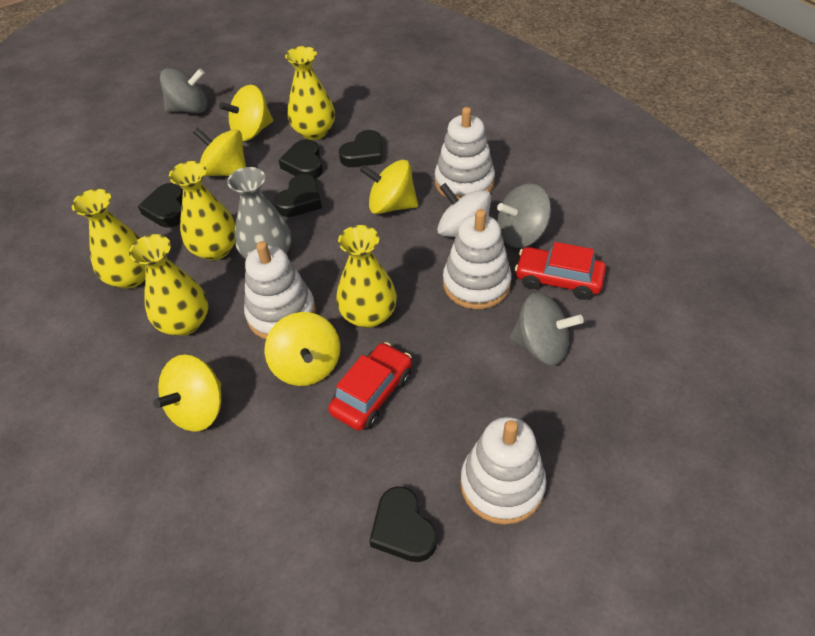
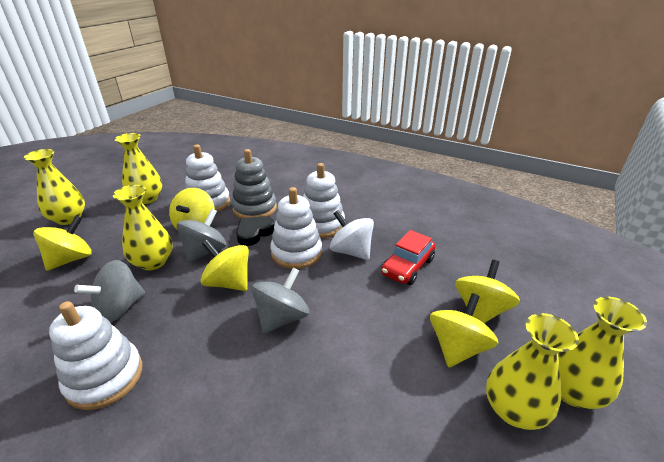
black heart: 5 -> 1
grey stacking toy: 0 -> 1
grey vase: 1 -> 0
red car: 2 -> 1

